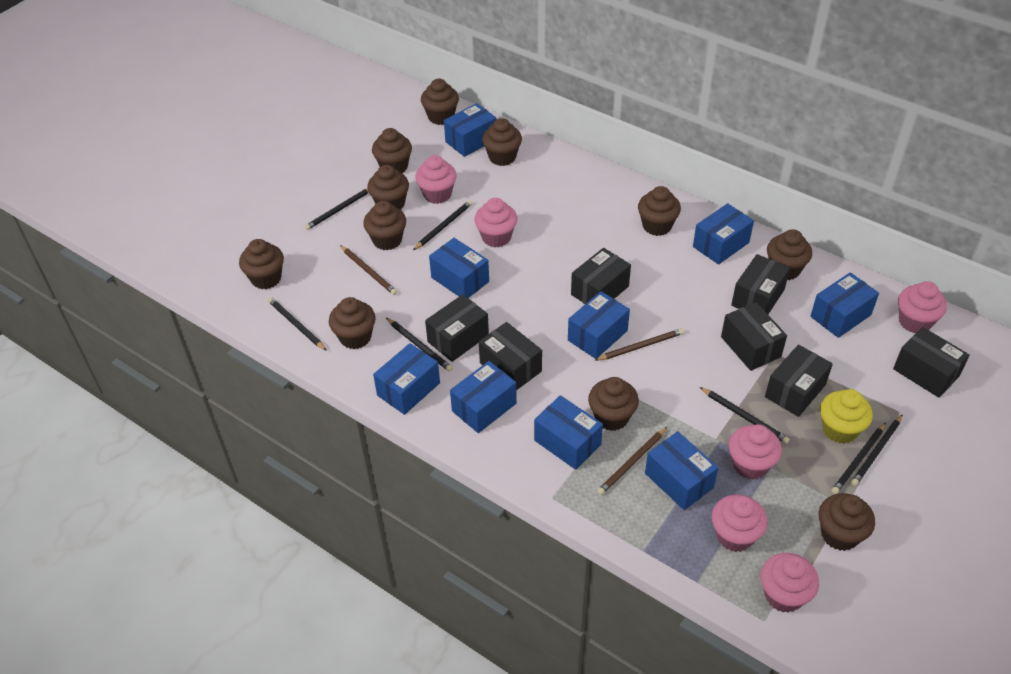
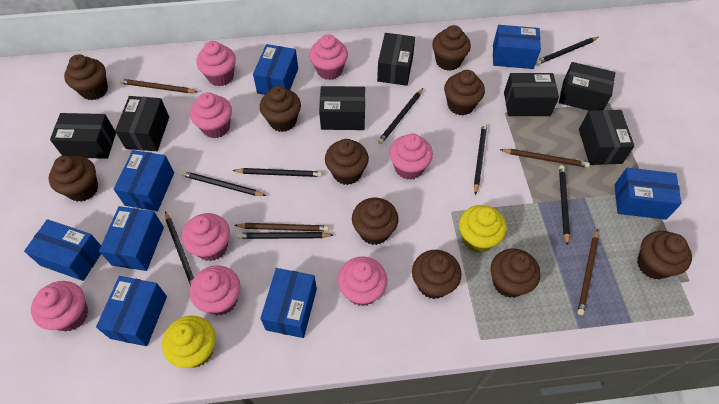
black pencil: 7 -> 8
blue box: 9 -> 8
brown cupcake: 11 -> 10
brown pencil: 3 -> 4
pink cupcake: 6 -> 8
yellow cupcake: 1 -> 2

